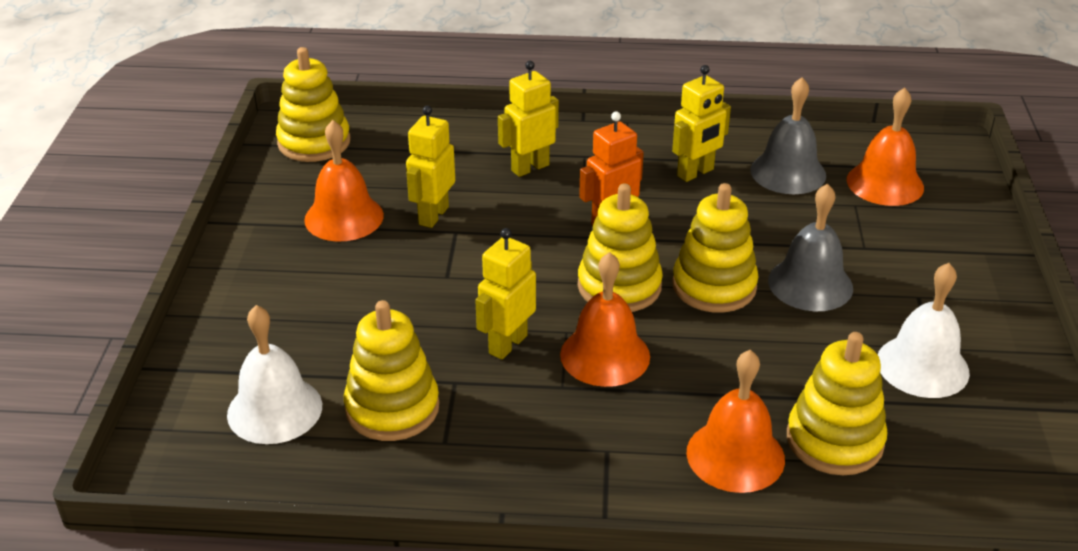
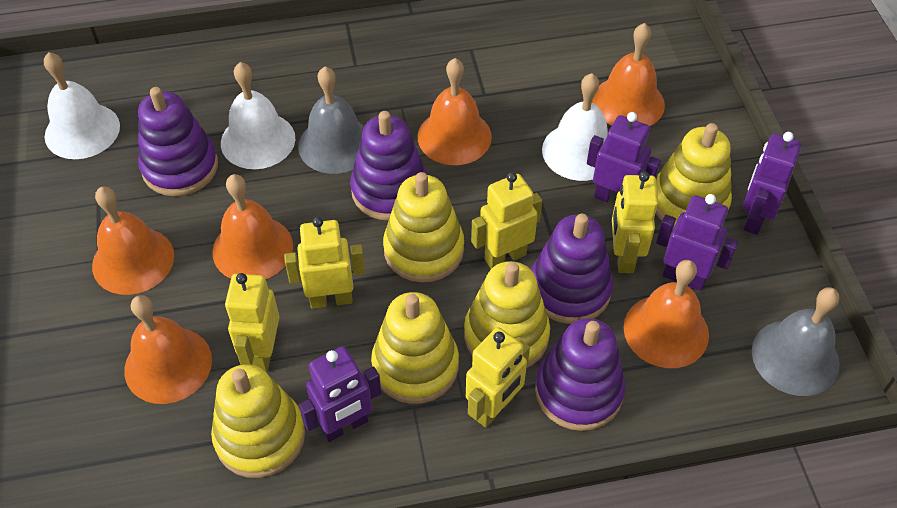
orange bell: 4 -> 6
orange robot: 1 -> 0
purple robot: 0 -> 4
purple stacking toy: 0 -> 4
white bell: 2 -> 3
yellow robot: 4 -> 5

